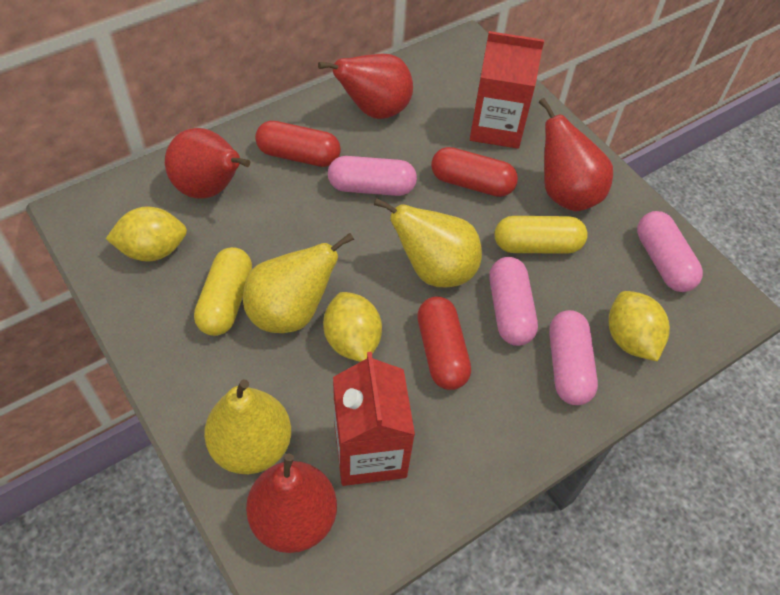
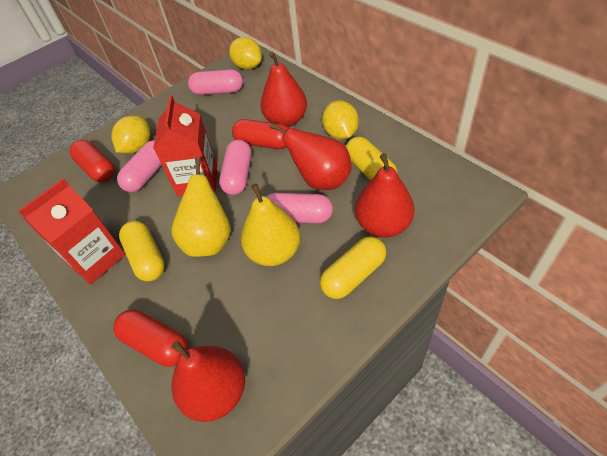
yellow capsule: 2 -> 3
yellow pear: 3 -> 2

